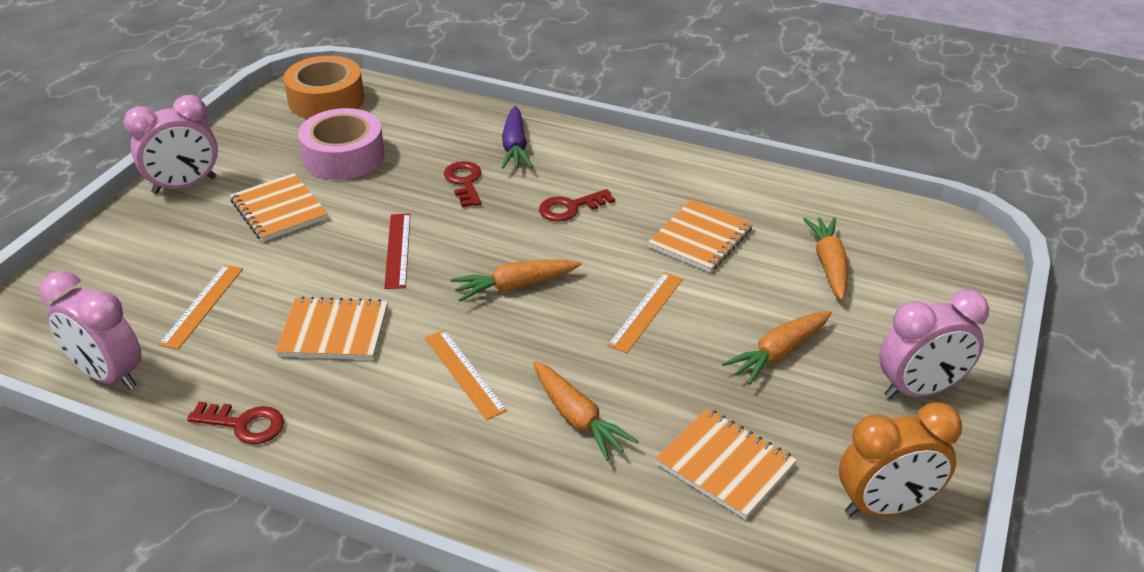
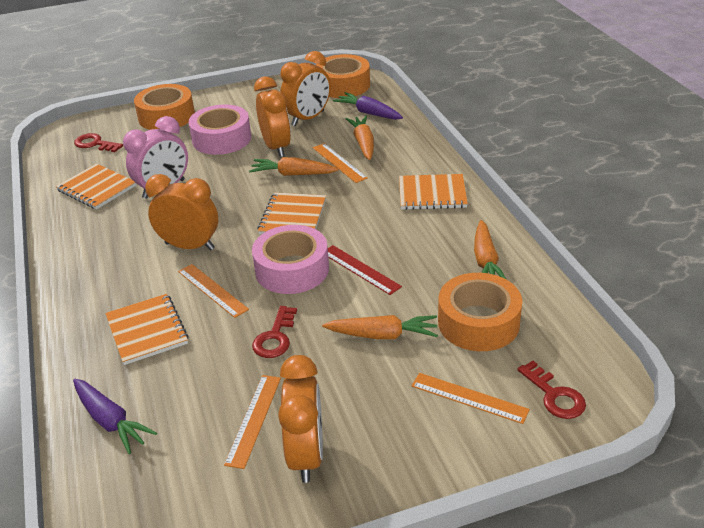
orange clock: 1 -> 4
orange ruler: 3 -> 4
orange tape: 1 -> 3
pink clock: 3 -> 1
pink tape: 1 -> 2
purple carrot: 1 -> 2

